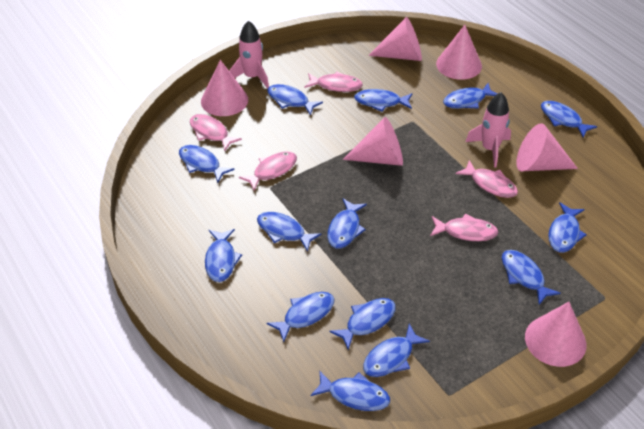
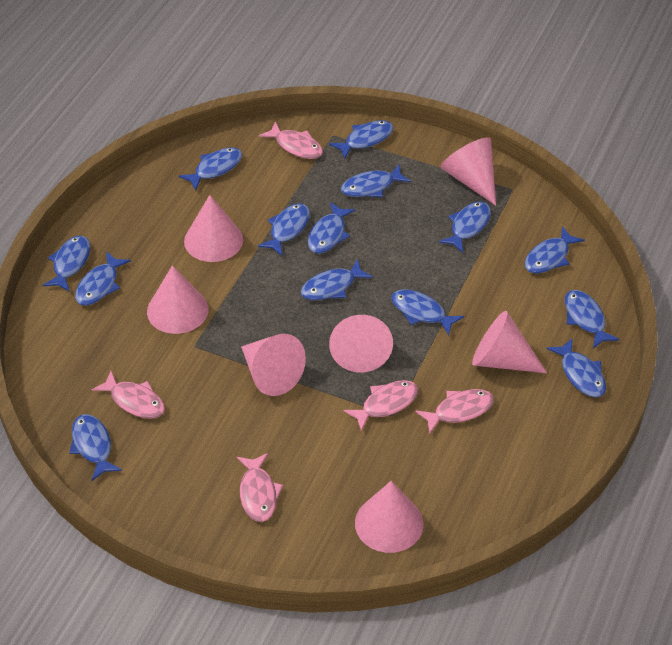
pink cone: 6 -> 7
pink rocket: 2 -> 0

